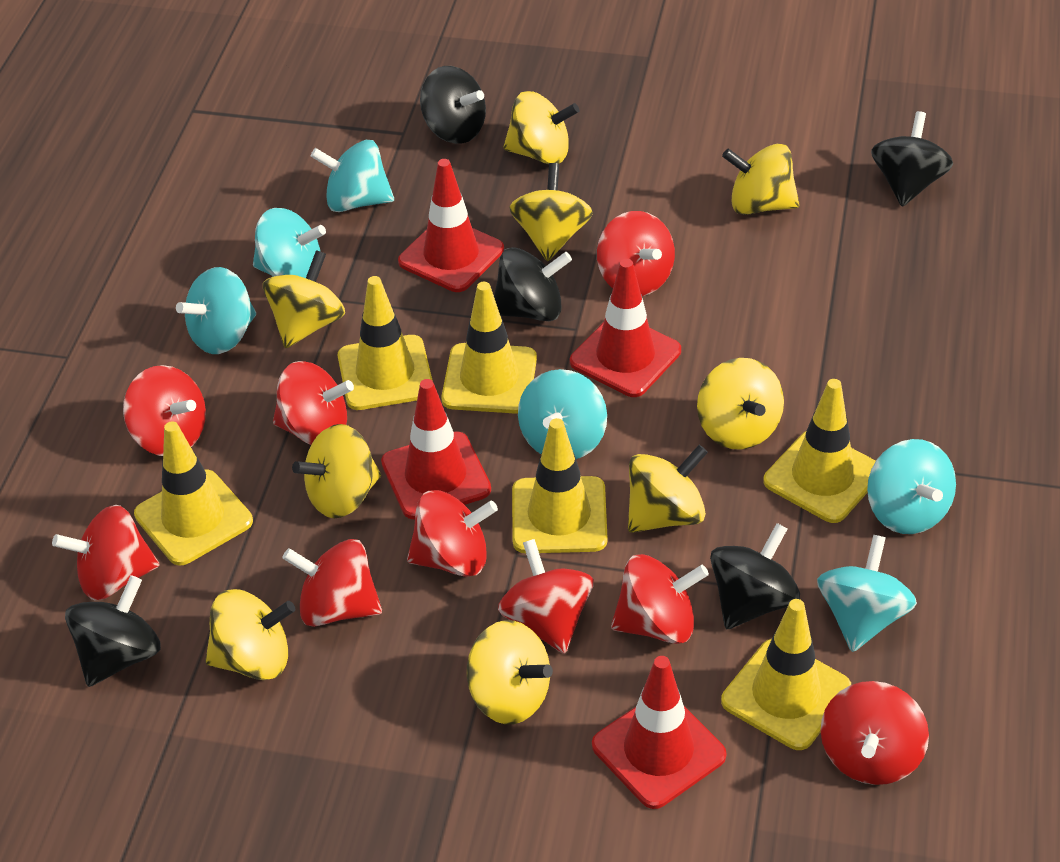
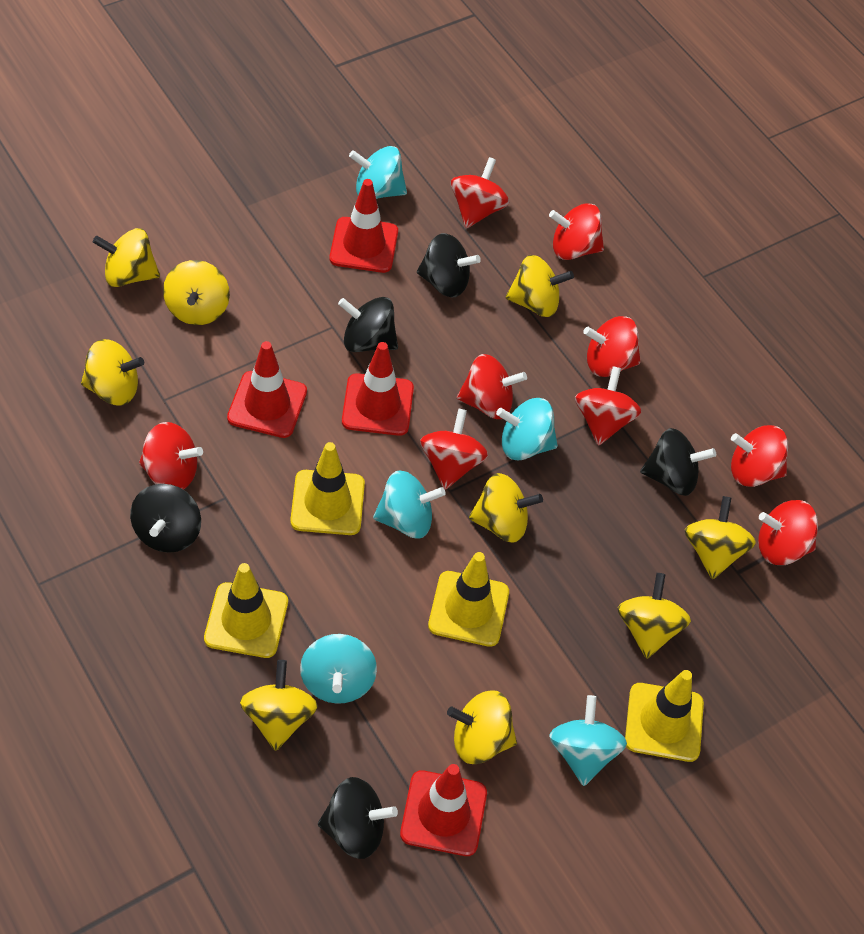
turquoise spinning top: 6 -> 5
yellow traffic cone: 6 -> 4

